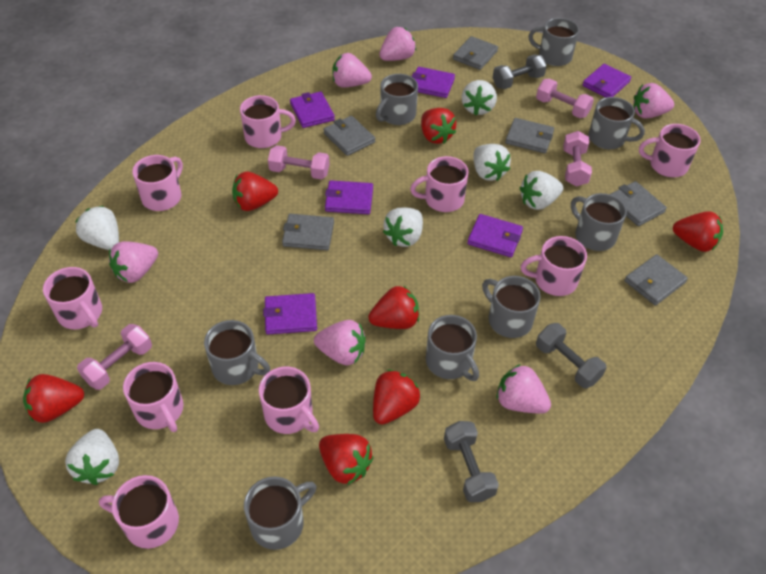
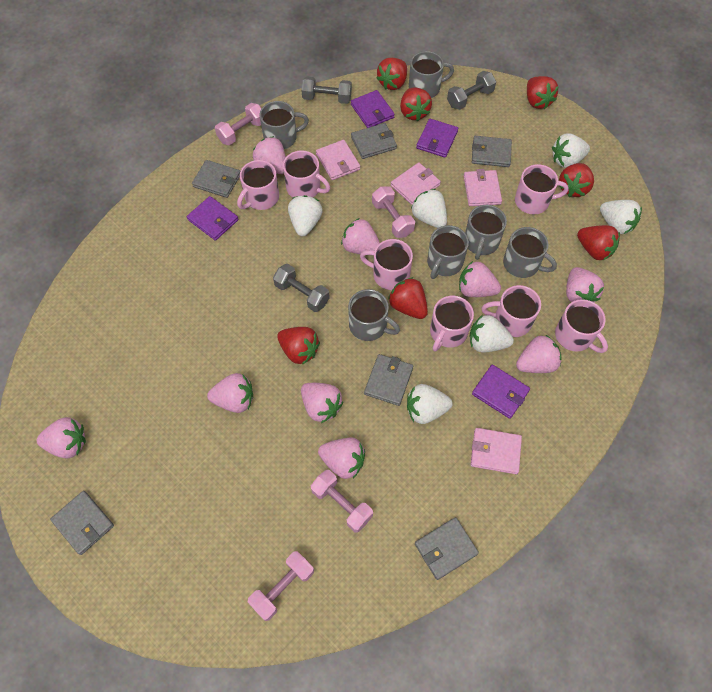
grey mug: 8 -> 6
pink mug: 9 -> 7
pink strawberry: 6 -> 9
pink wallet: 0 -> 4
purple wallet: 6 -> 4

